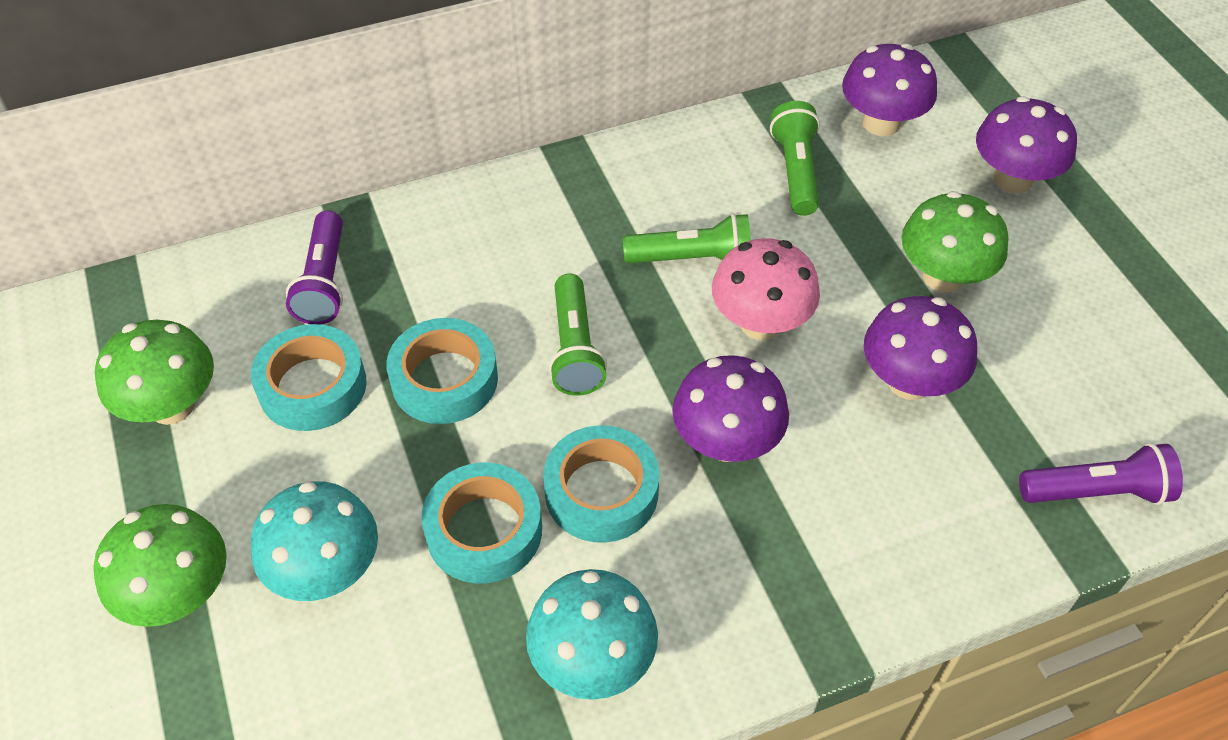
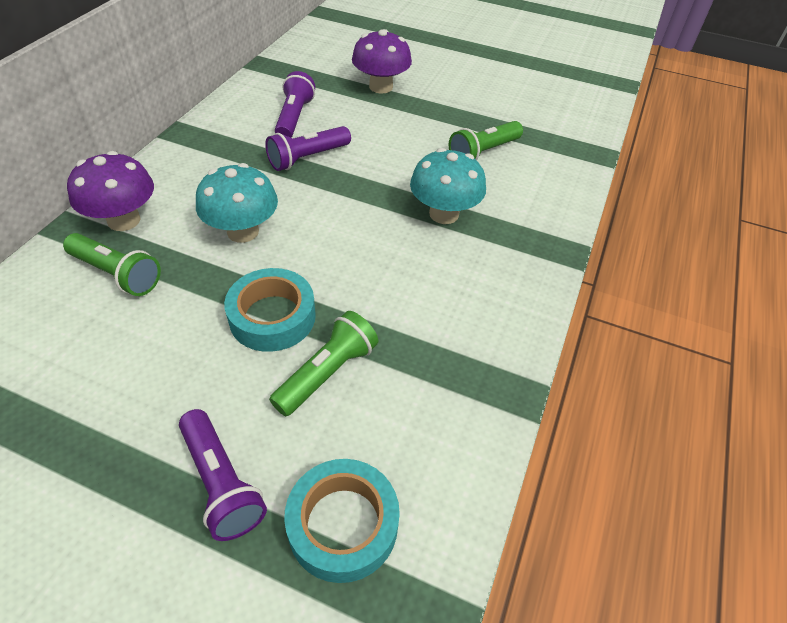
green mushroom: 3 -> 0
pink mushroom: 1 -> 0
purple flashlight: 2 -> 3
purple mushroom: 4 -> 2
turquoise tape: 4 -> 2

